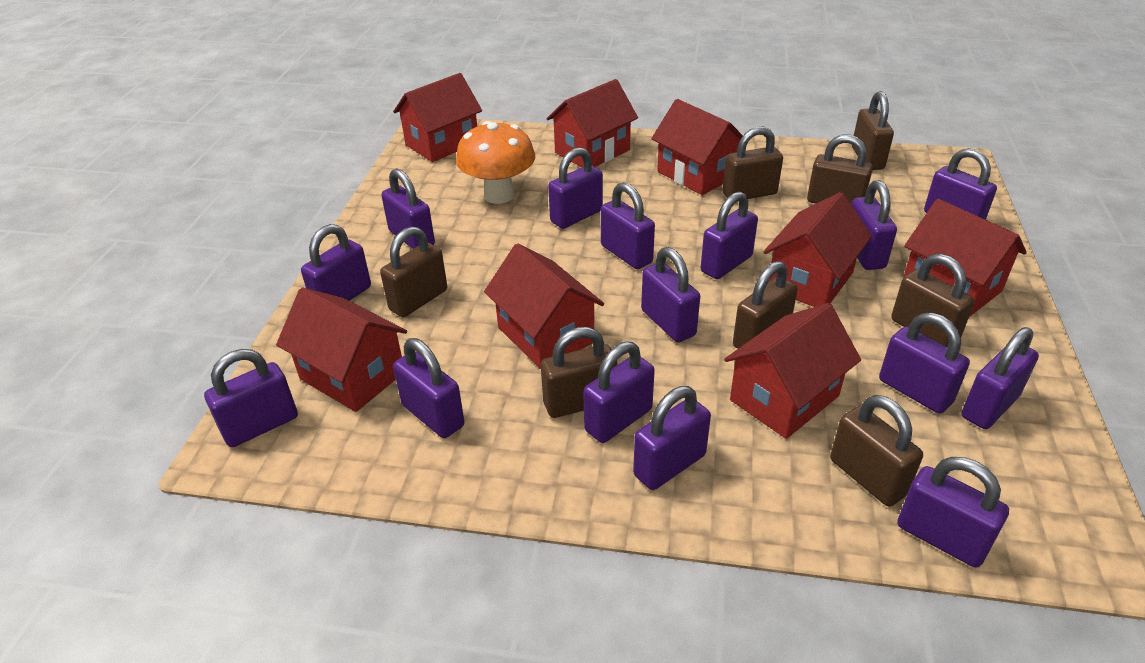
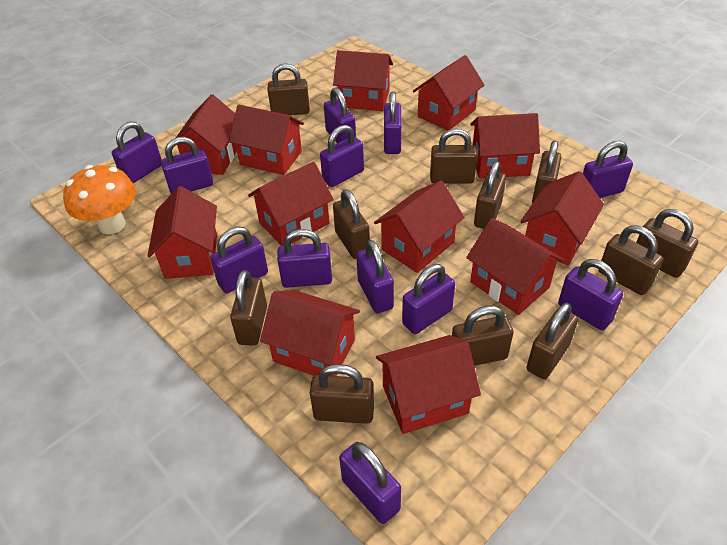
brown padlock: 8 -> 11
purple padlock: 15 -> 12
red house: 8 -> 12

